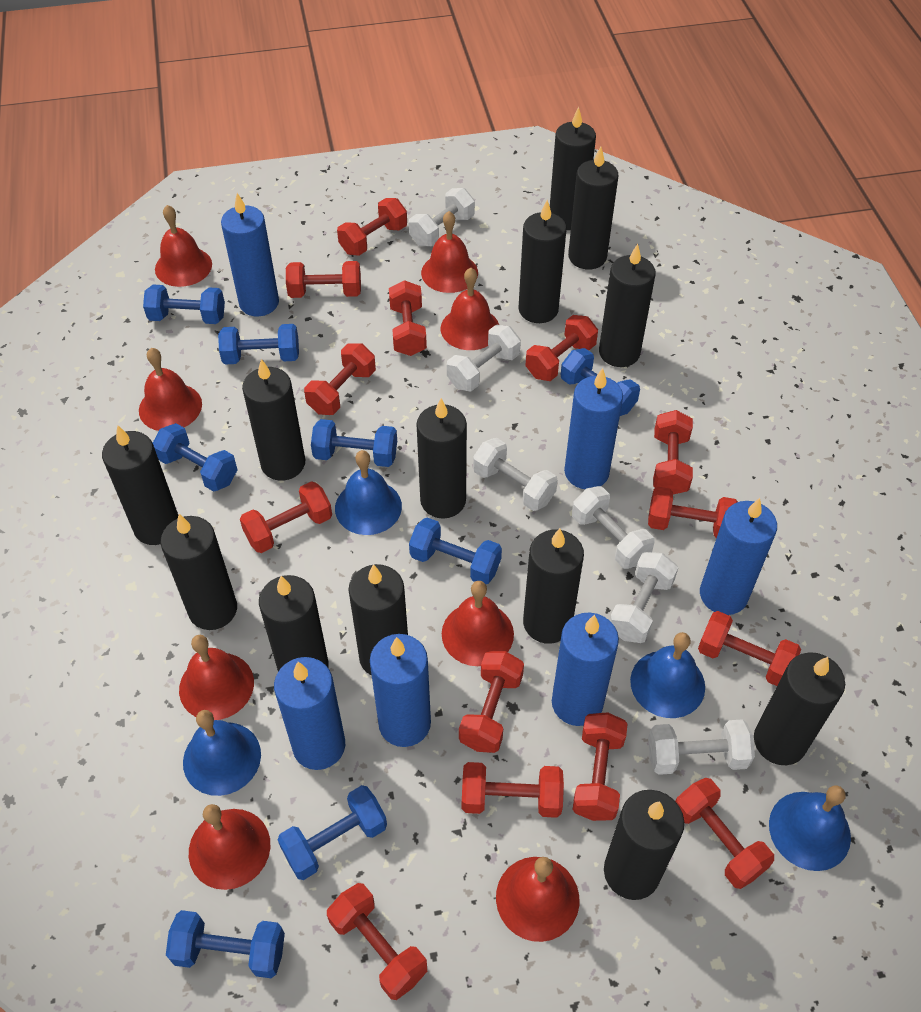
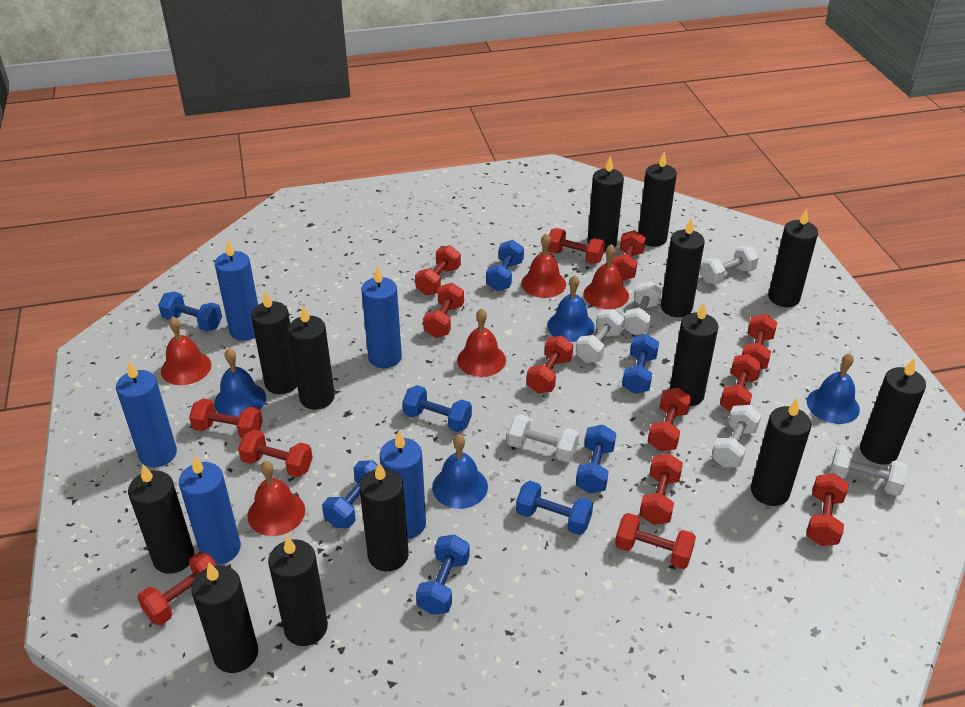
blue candle: 6 -> 5
red bell: 8 -> 5

